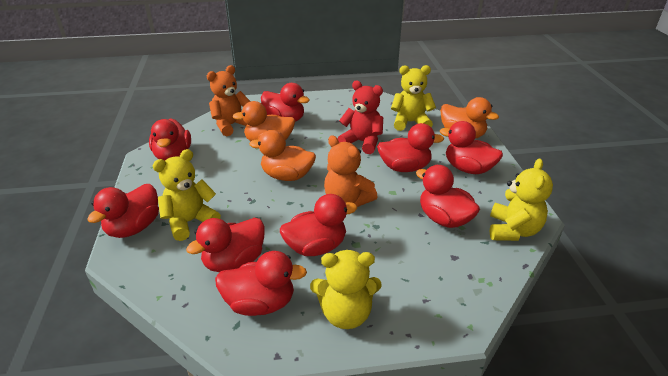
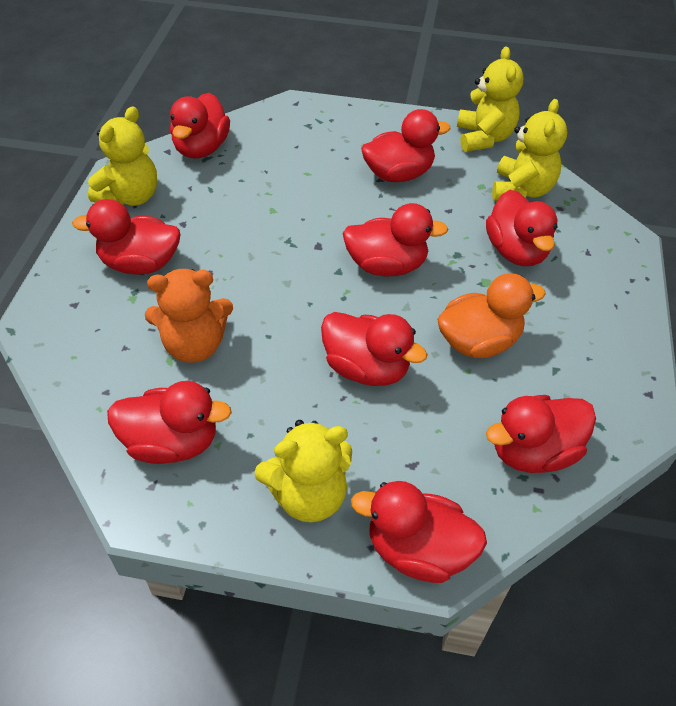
orange duck: 3 -> 1
orange teddy bear: 2 -> 1
red teddy bear: 1 -> 0

